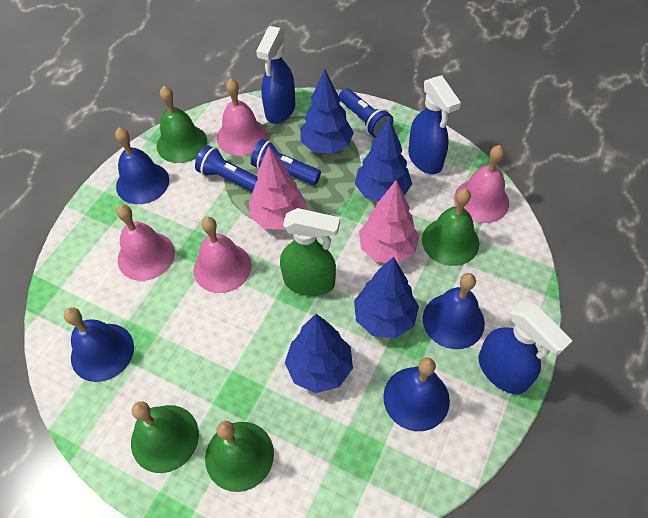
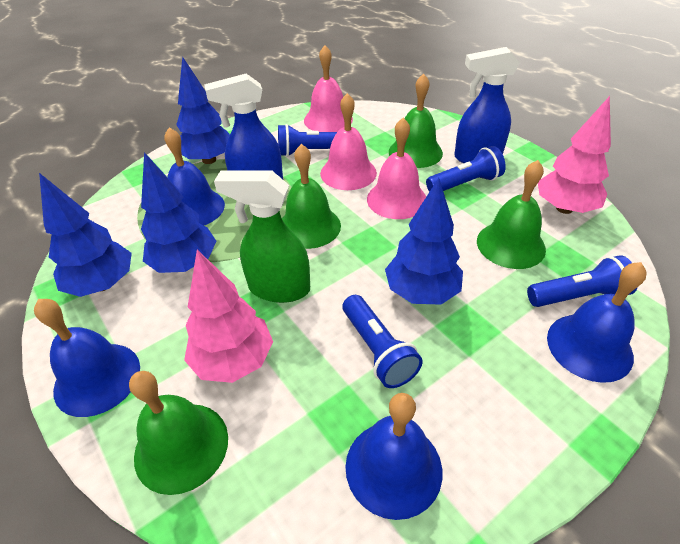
blue flashlight: 3 -> 4
blue spray bottle: 3 -> 2
pink bell: 4 -> 3

